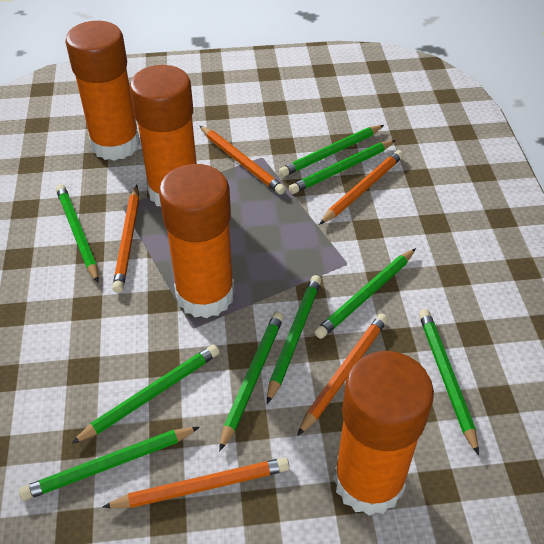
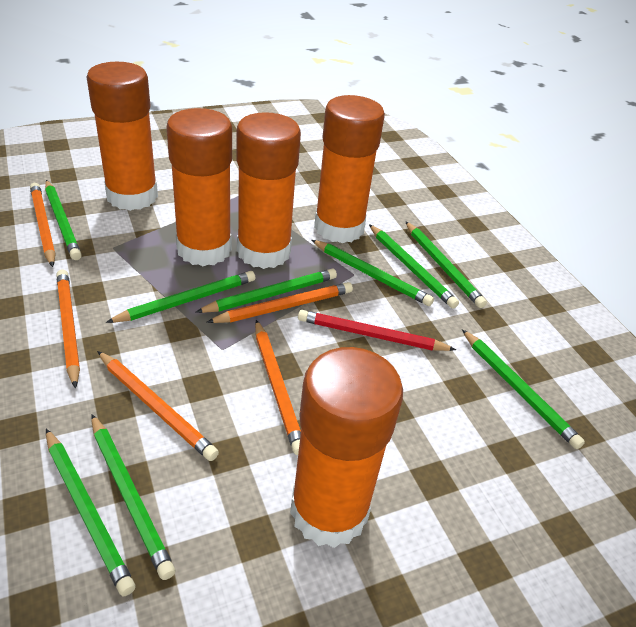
orange glue stick: 4 -> 5
red pencil: 0 -> 1

